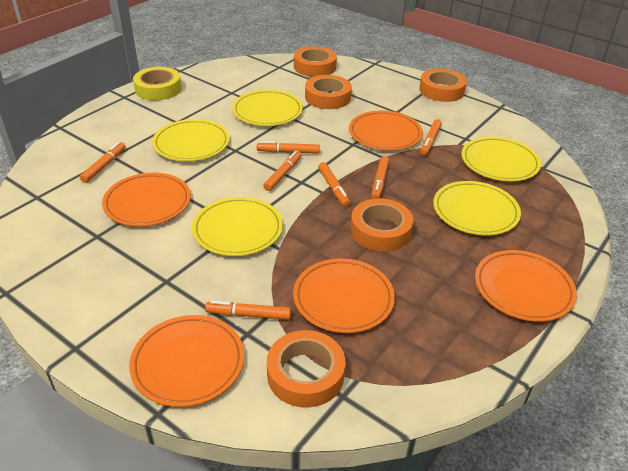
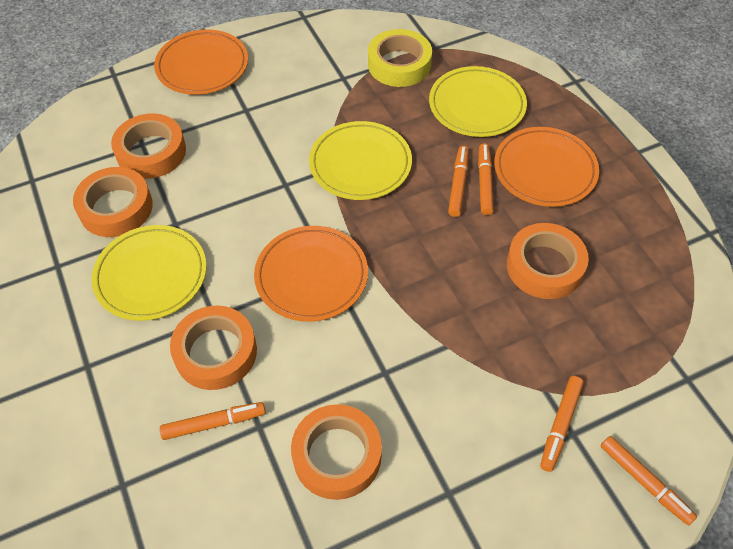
orange marker: 7 -> 5
orange plate: 5 -> 3
yellow plate: 5 -> 3

